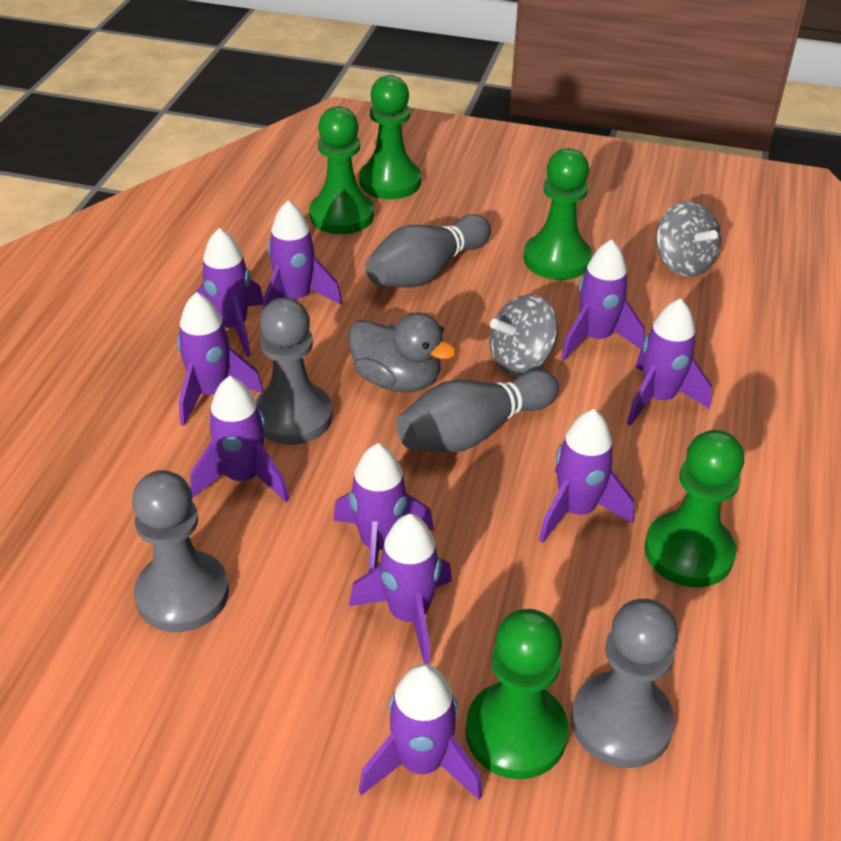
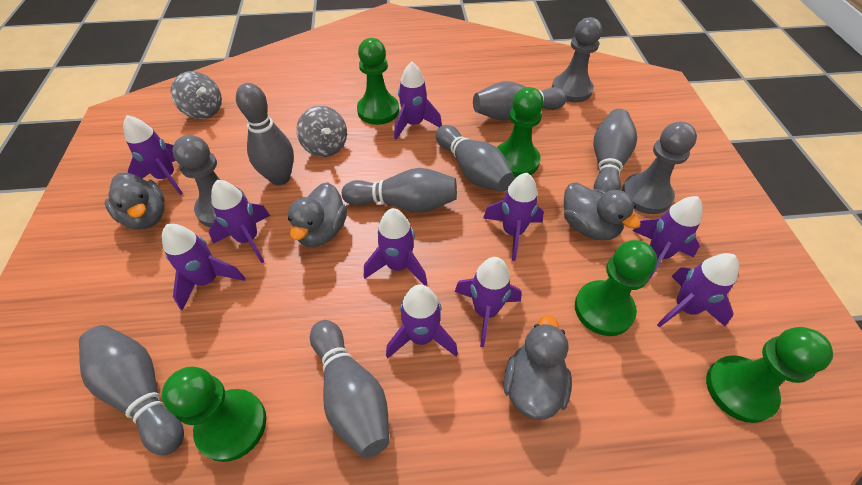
grey bowling pin: 2 -> 7
grey duck: 1 -> 4

